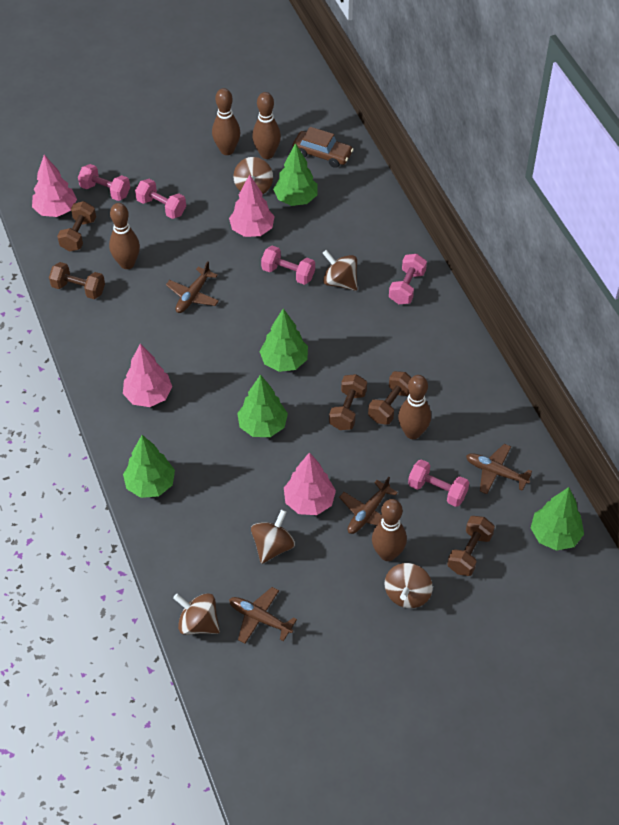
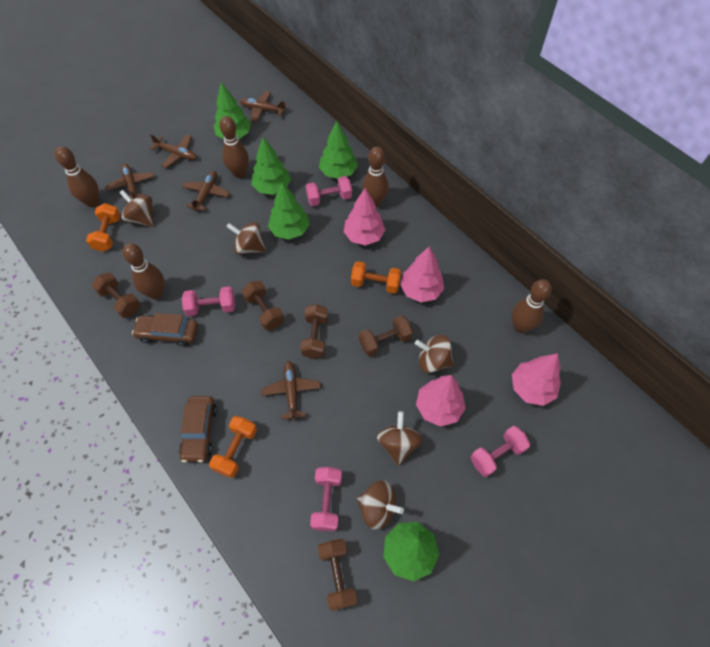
brown car: 1 -> 2
brown plane: 4 -> 5
orange dumbbell: 0 -> 3
pink dumbbell: 5 -> 4

